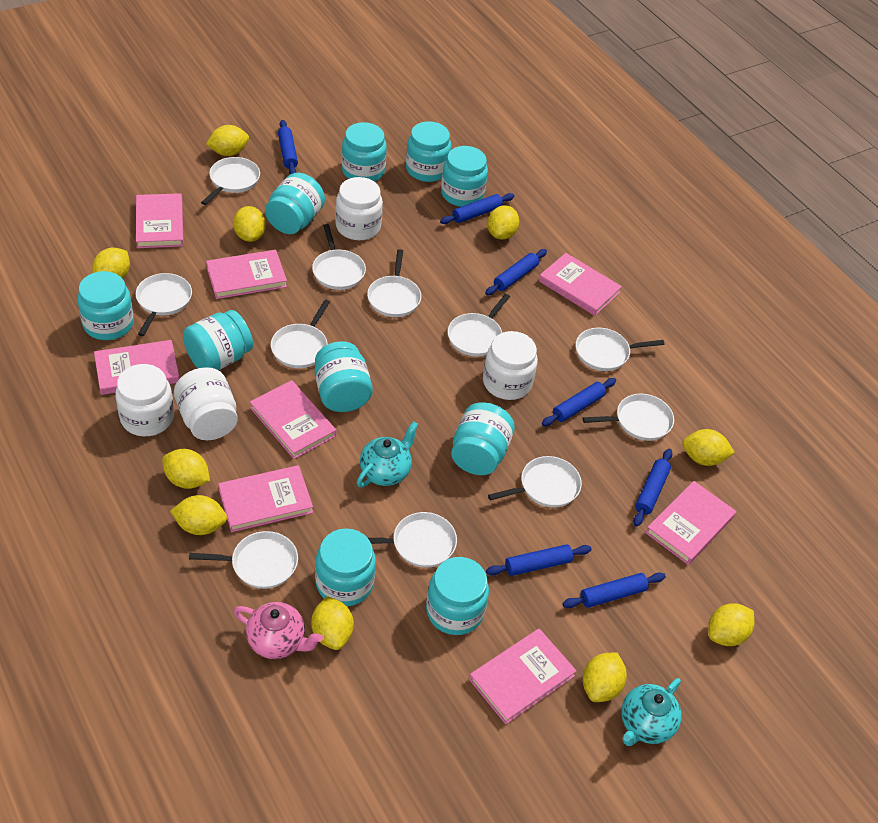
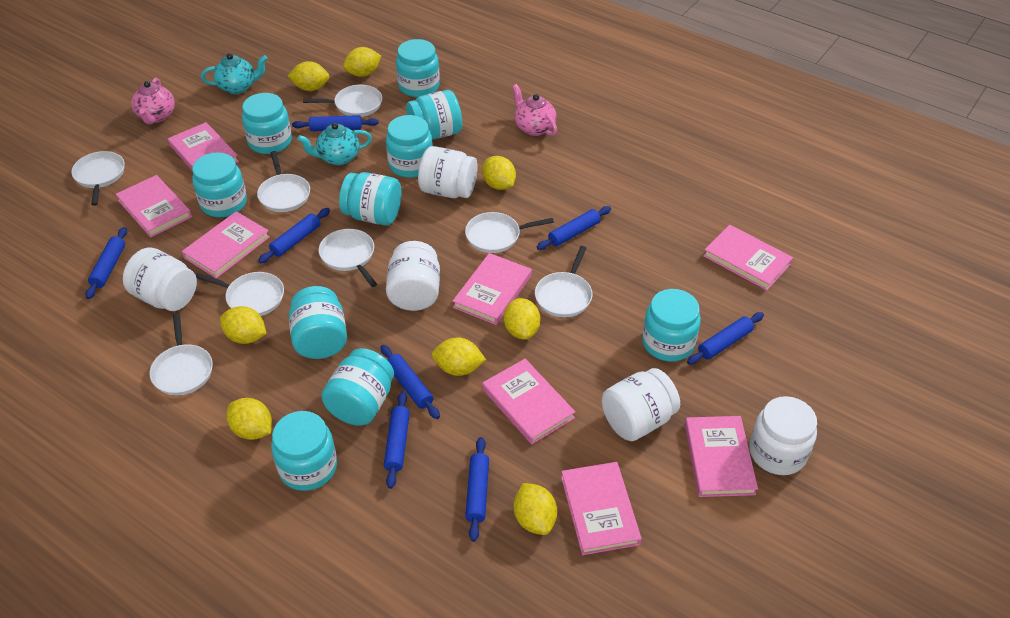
blue rolling pin: 7 -> 8
pink teapot: 1 -> 2
white jar: 4 -> 5
white pan: 11 -> 8
yellow lemon: 10 -> 8

